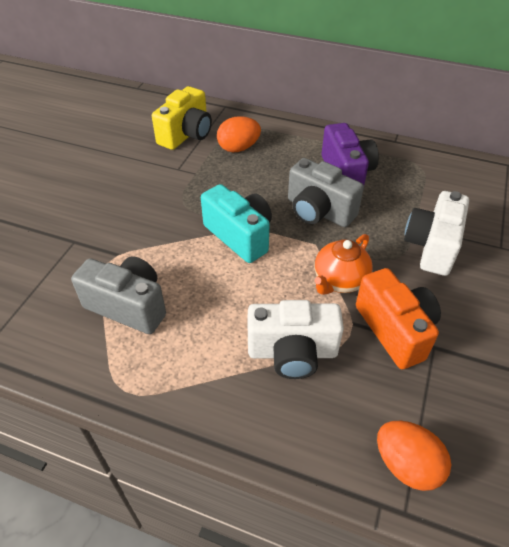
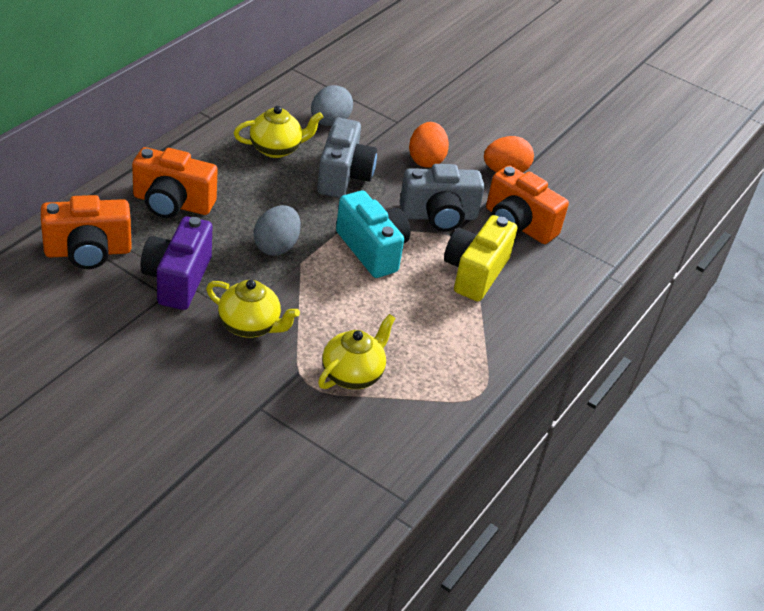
grey egg: 0 -> 2
orange camera: 1 -> 3
orange teapot: 1 -> 0
white camera: 2 -> 0
yellow teapot: 0 -> 3

